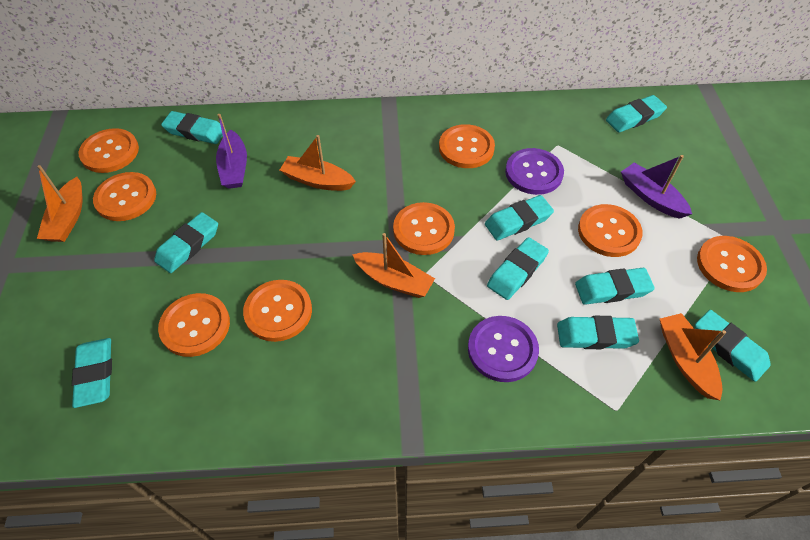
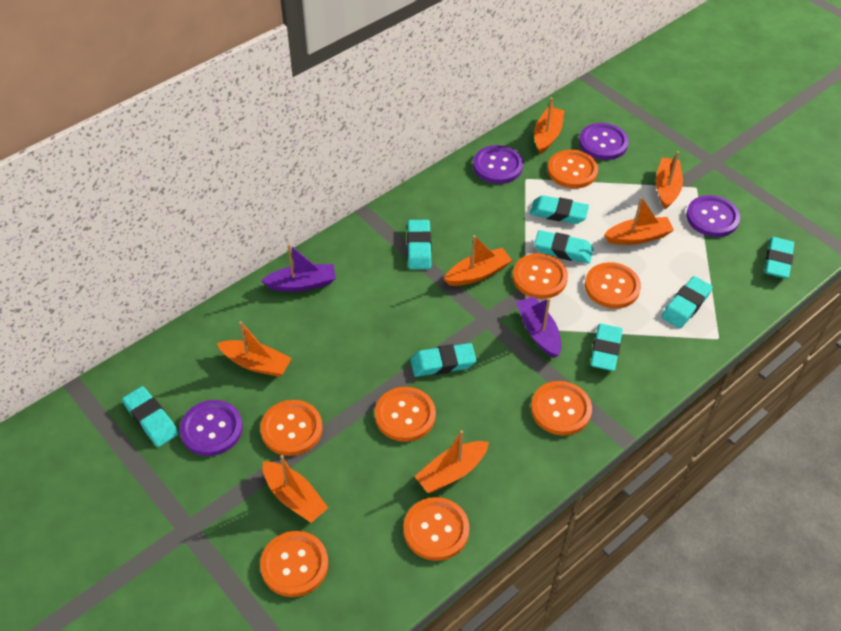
orange boat: 4 -> 7
purple button: 2 -> 4
turquoise eraser: 9 -> 8

